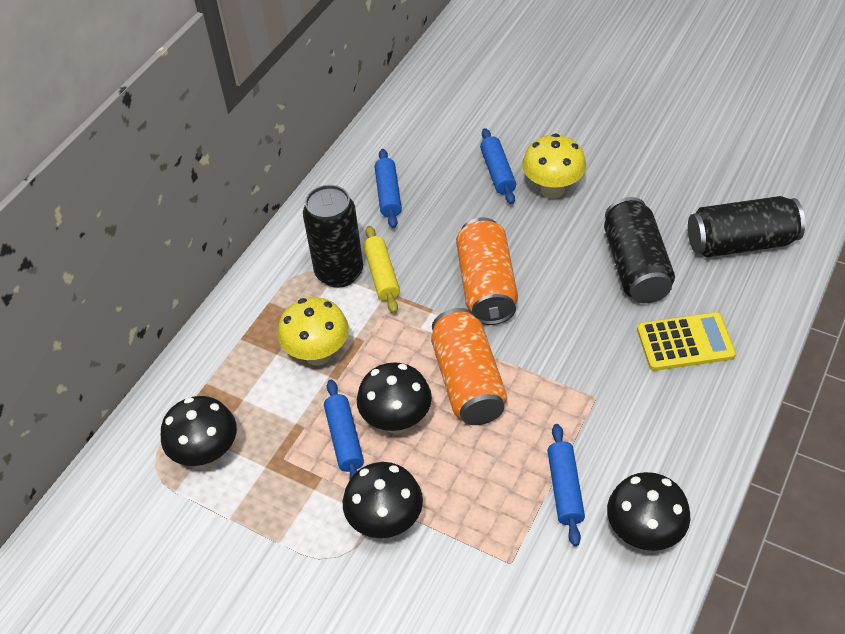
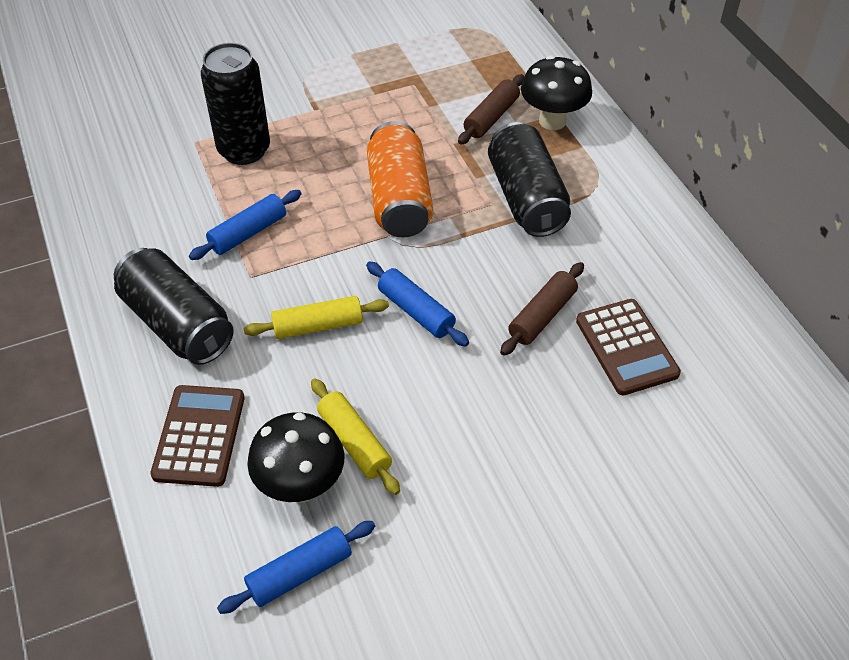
black mushroom: 4 -> 2
blue rolling pin: 4 -> 3
brown calculator: 0 -> 2
brown rolling pin: 0 -> 2
orange can: 2 -> 1
yellow calculator: 1 -> 0
yellow mushroom: 2 -> 0
yellow rolling pin: 1 -> 2

